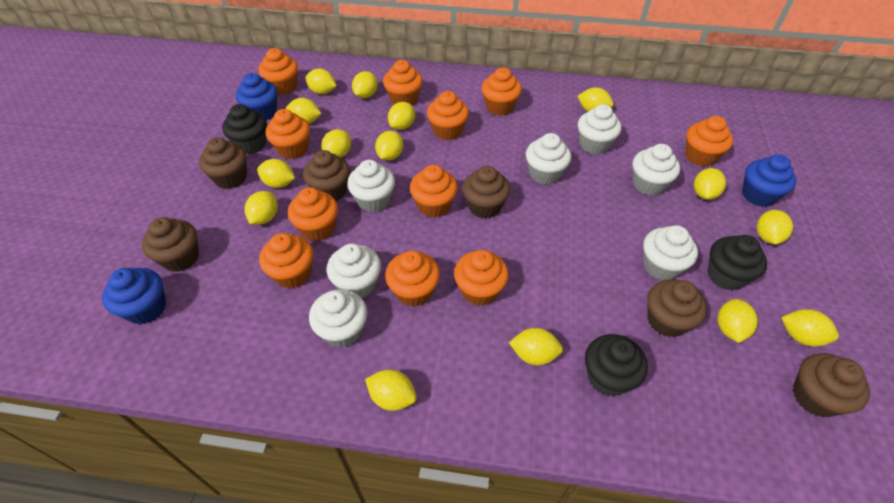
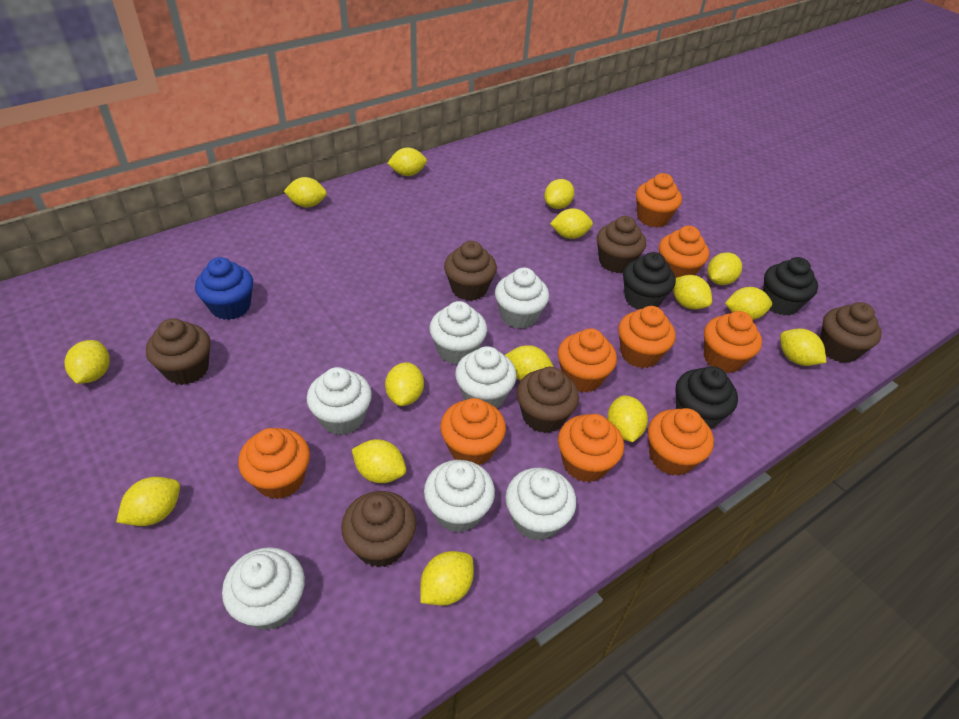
blue cupcake: 3 -> 1
orange cupcake: 11 -> 9

